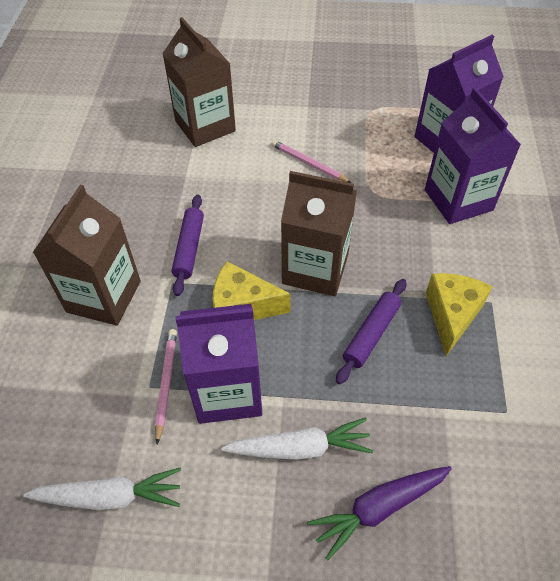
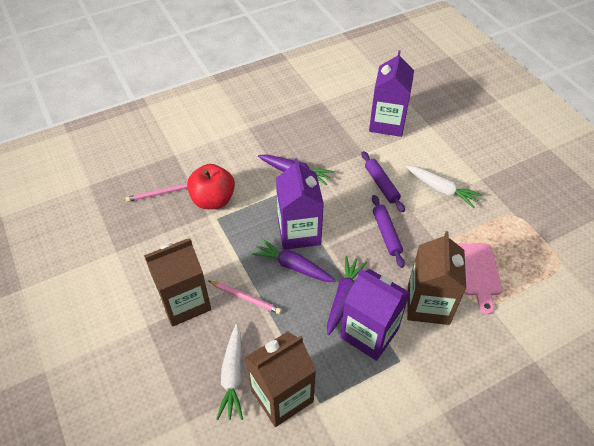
pink cutting board: 0 -> 1
purple carrot: 1 -> 3
red apple: 0 -> 1
yellow cheese: 2 -> 0

